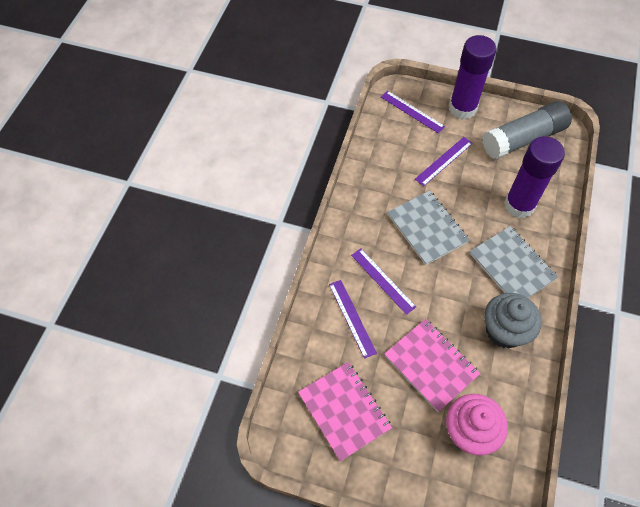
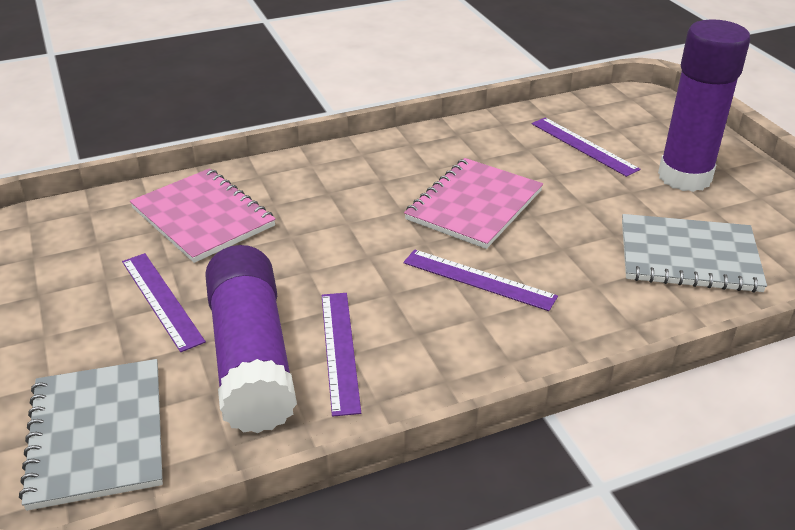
grey cupcake: 1 -> 0
grey glue stick: 1 -> 0
pink cupcake: 1 -> 0

